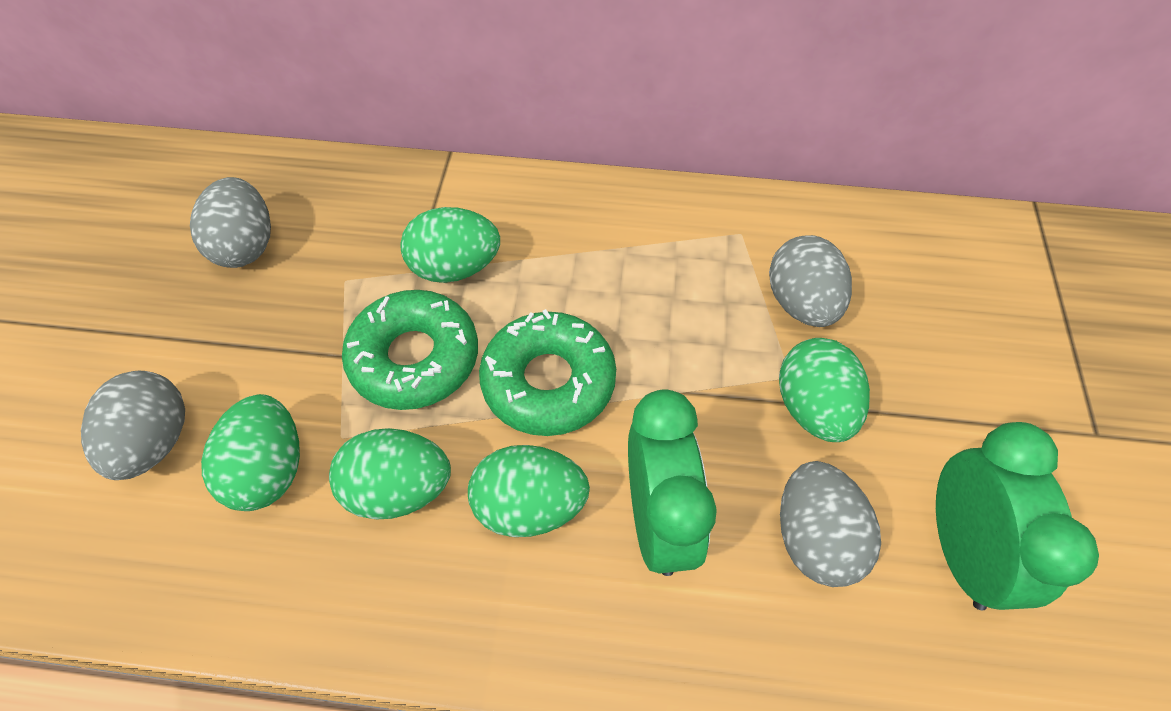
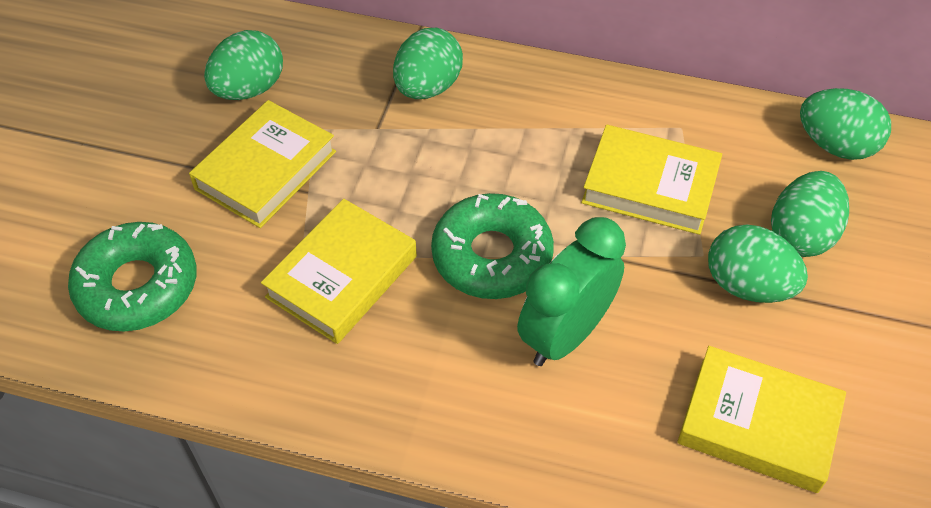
green clock: 2 -> 1
grey egg: 4 -> 0
yellow book: 0 -> 4

